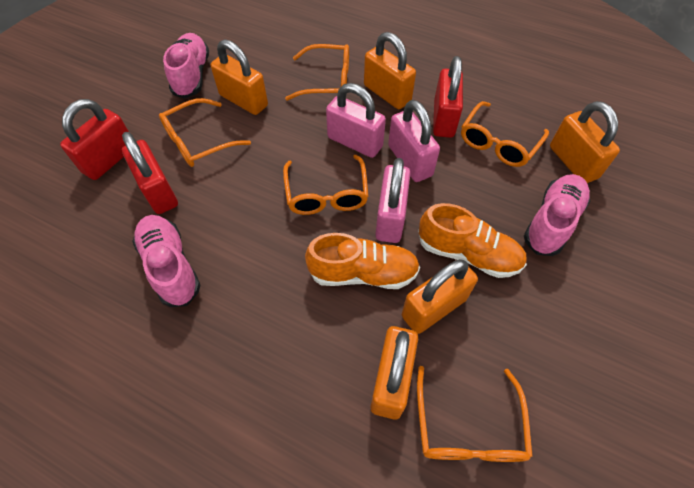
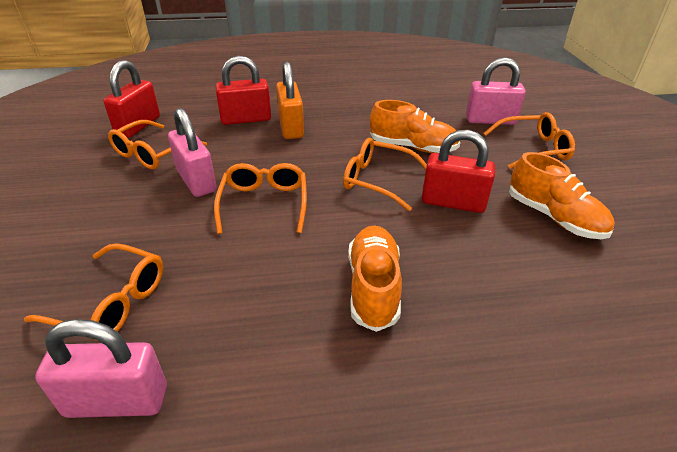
orange padlock: 5 -> 1
orange shoe: 2 -> 3
pink shoe: 3 -> 0

